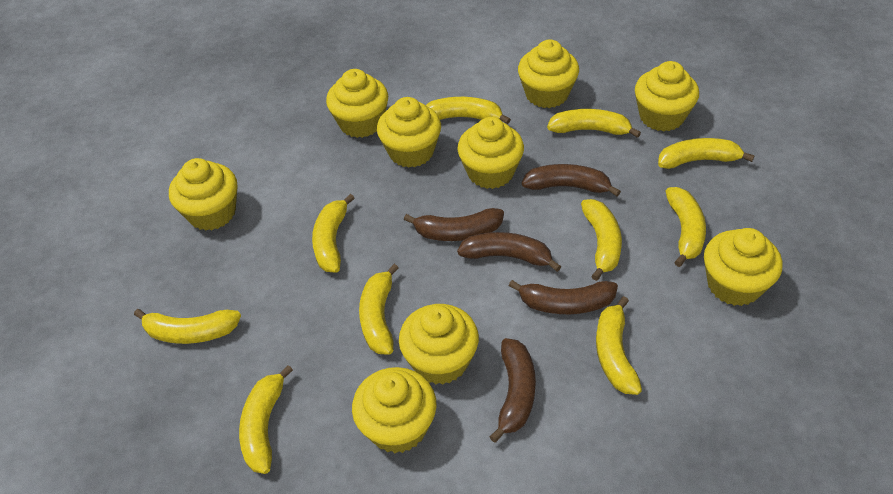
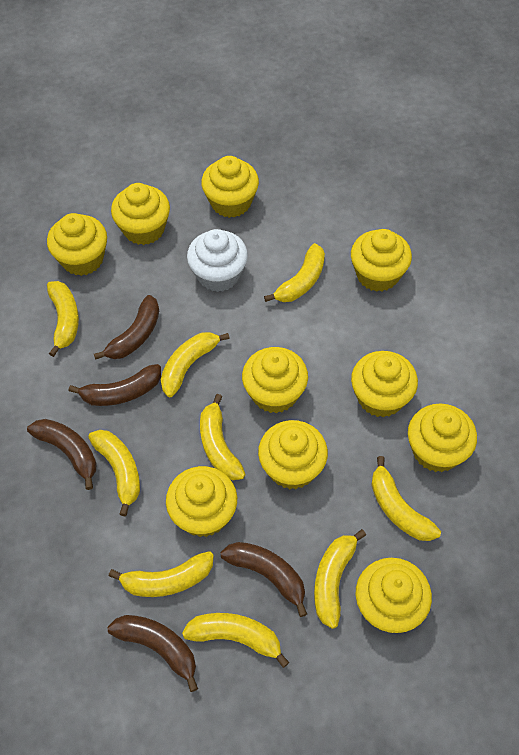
white cupcake: 0 -> 1
yellow banana: 10 -> 9
yellow cupcake: 9 -> 10

